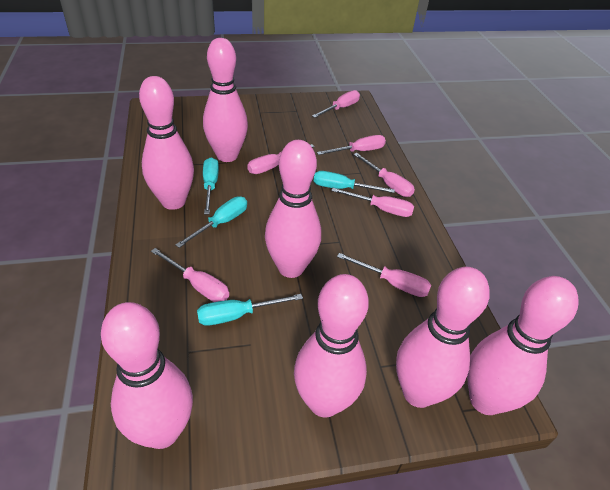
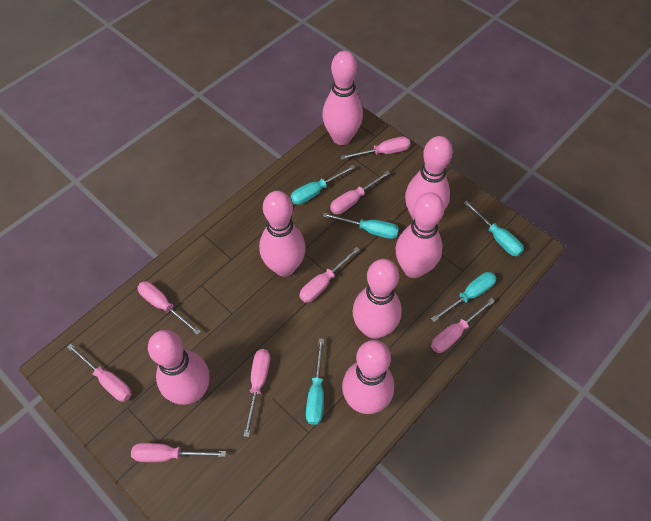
pink screwdriver: 7 -> 8
turquoise screwdriver: 4 -> 5

